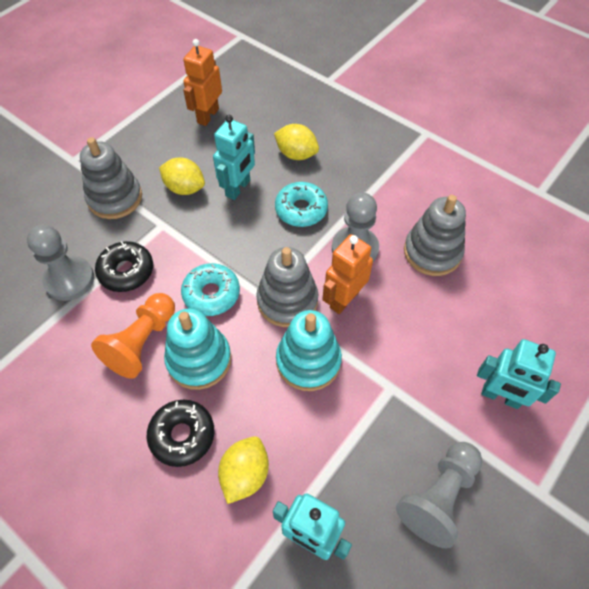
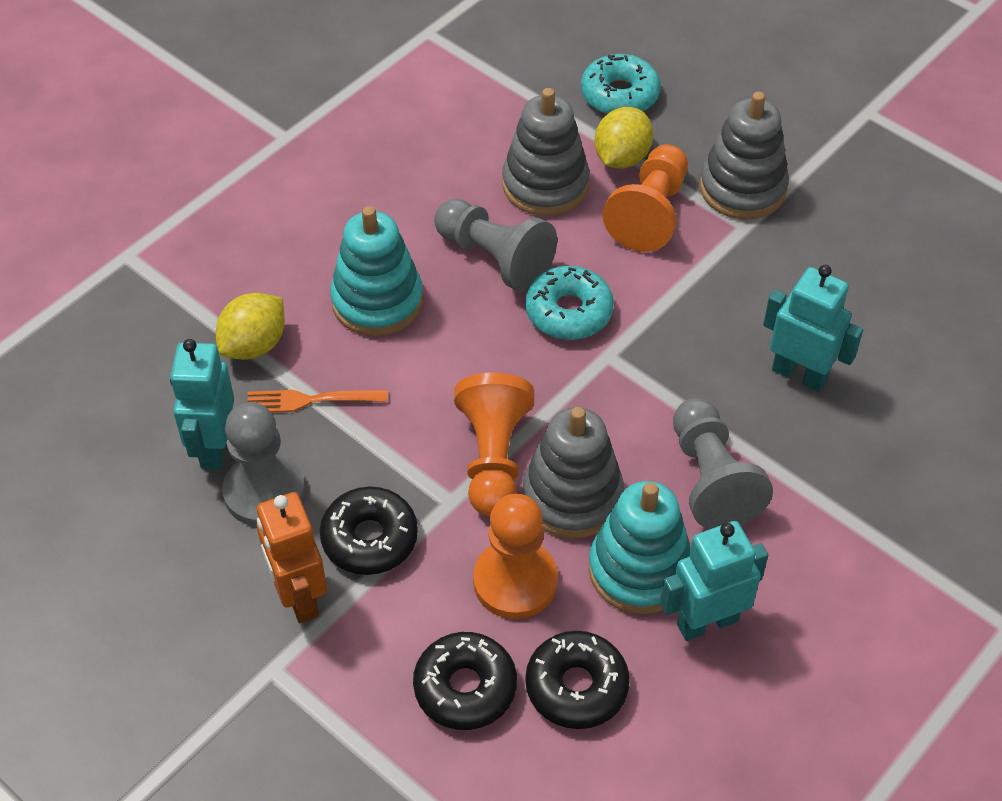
black donut: 2 -> 3
orange fork: 0 -> 1
orange pawn: 1 -> 3
orange robot: 2 -> 1
yellow lemon: 3 -> 2

